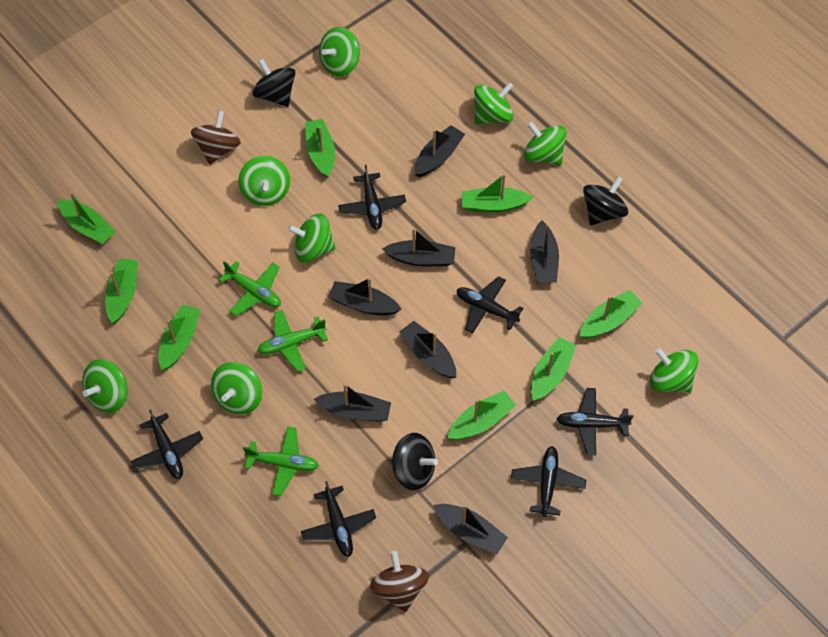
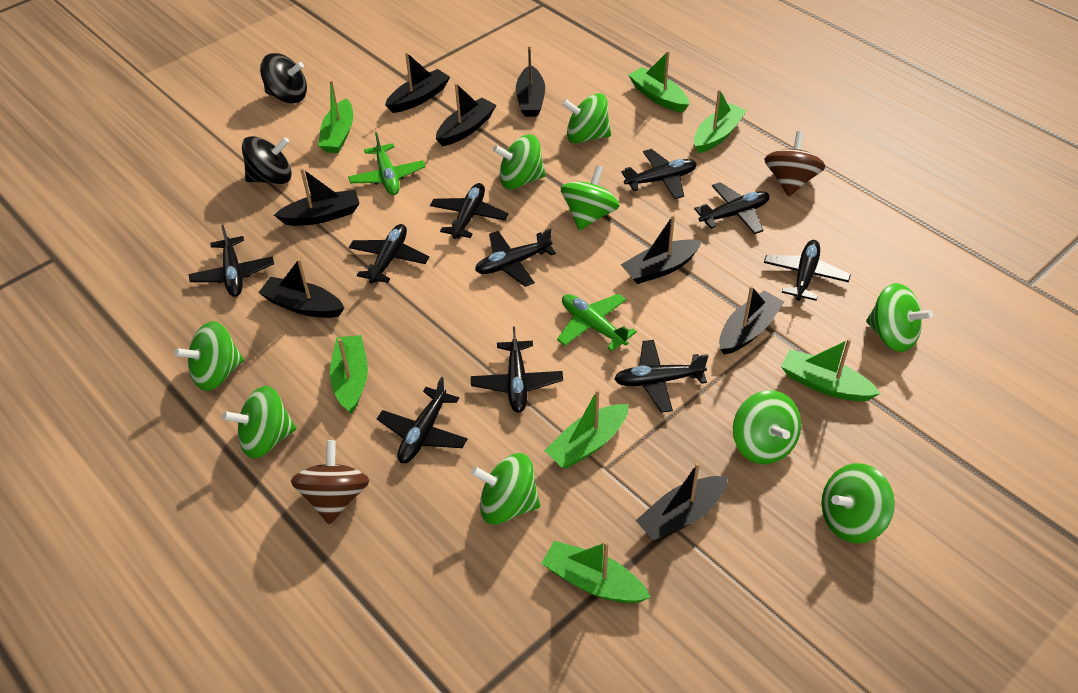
black boat: 7 -> 8
black plane: 6 -> 10
black spinning top: 3 -> 2
green boat: 8 -> 7
green plane: 3 -> 2
green spinning top: 8 -> 9

